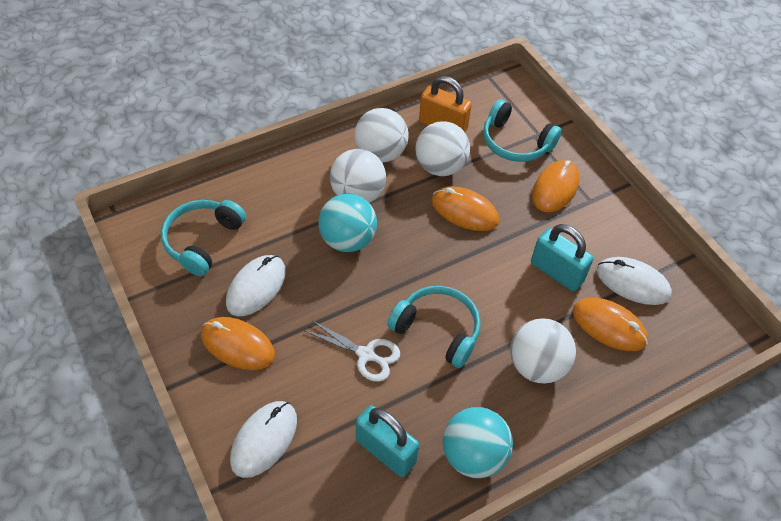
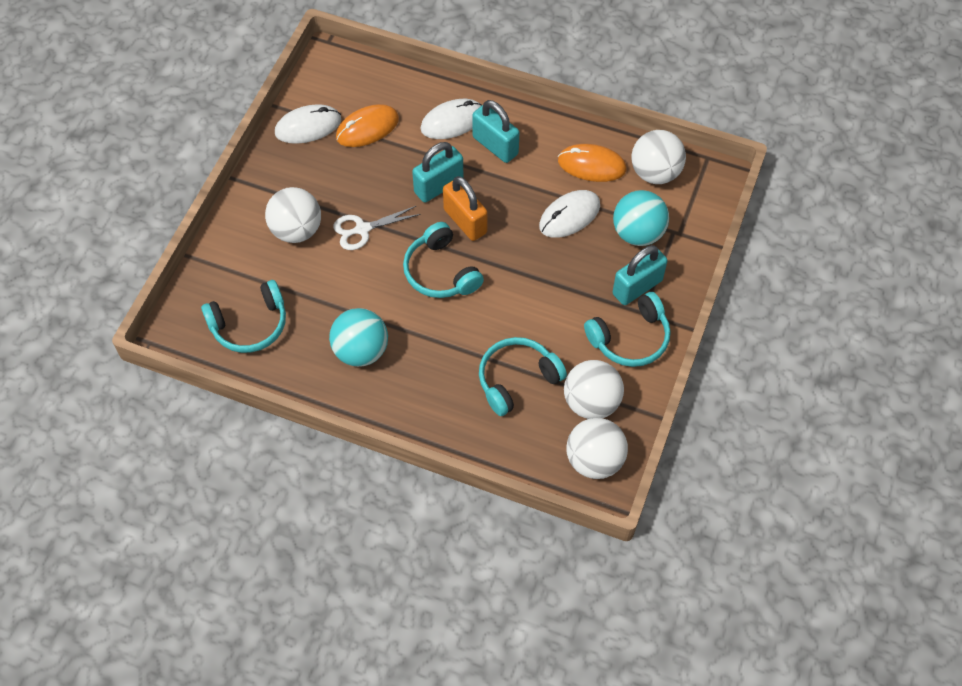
orange mouse: 4 -> 2
turquoise headphones: 3 -> 4
turquoise padlock: 2 -> 3

